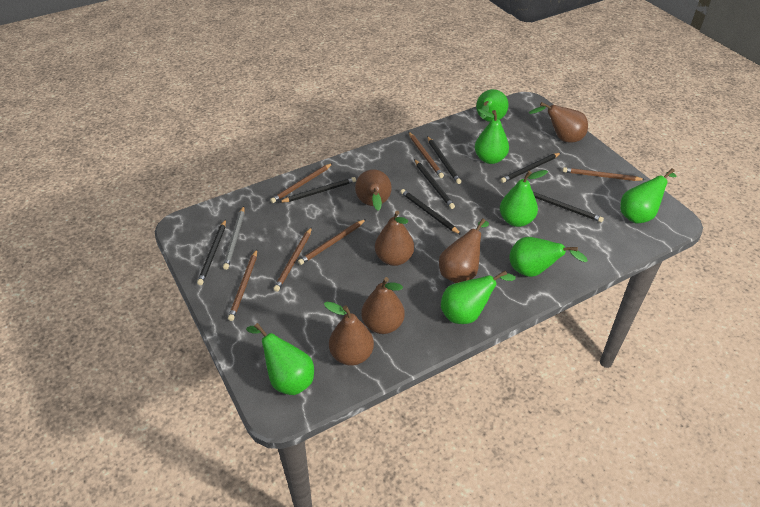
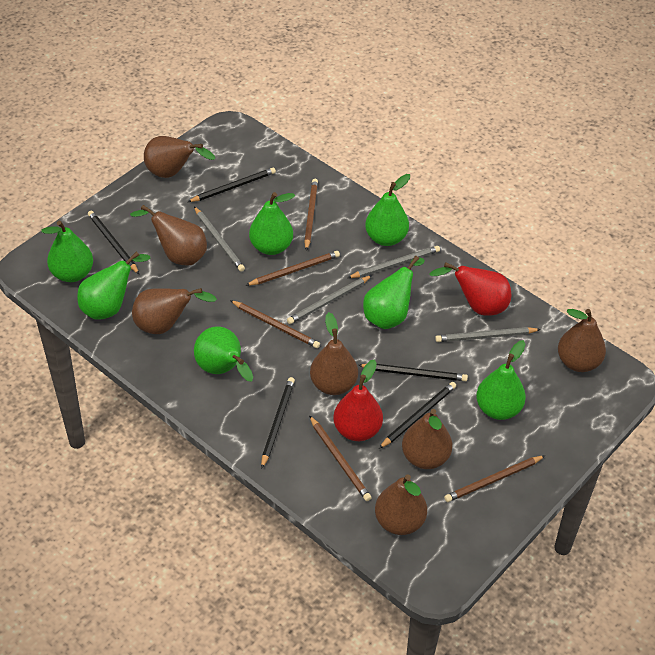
black pencil: 7 -> 5
brown pear: 6 -> 7
brown pencil: 6 -> 5
grey pencil: 1 -> 4
red pear: 0 -> 2

